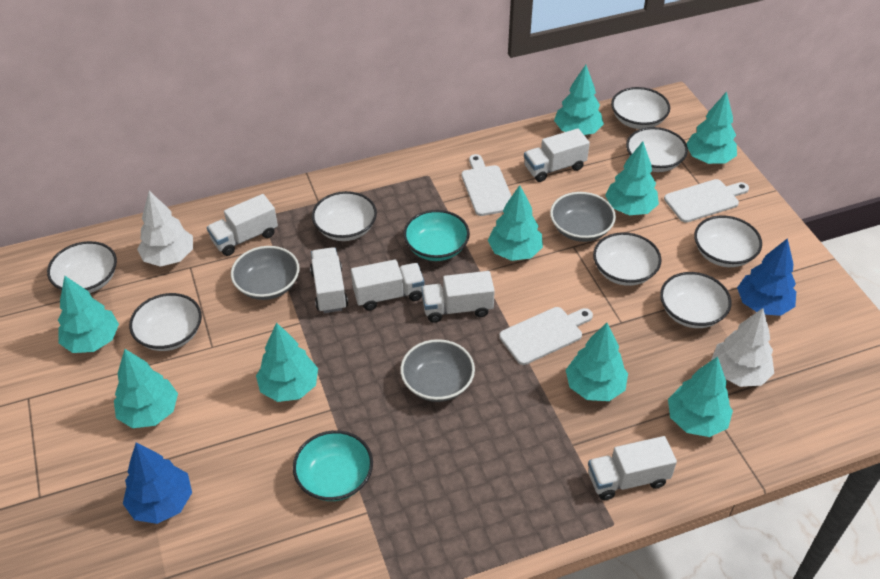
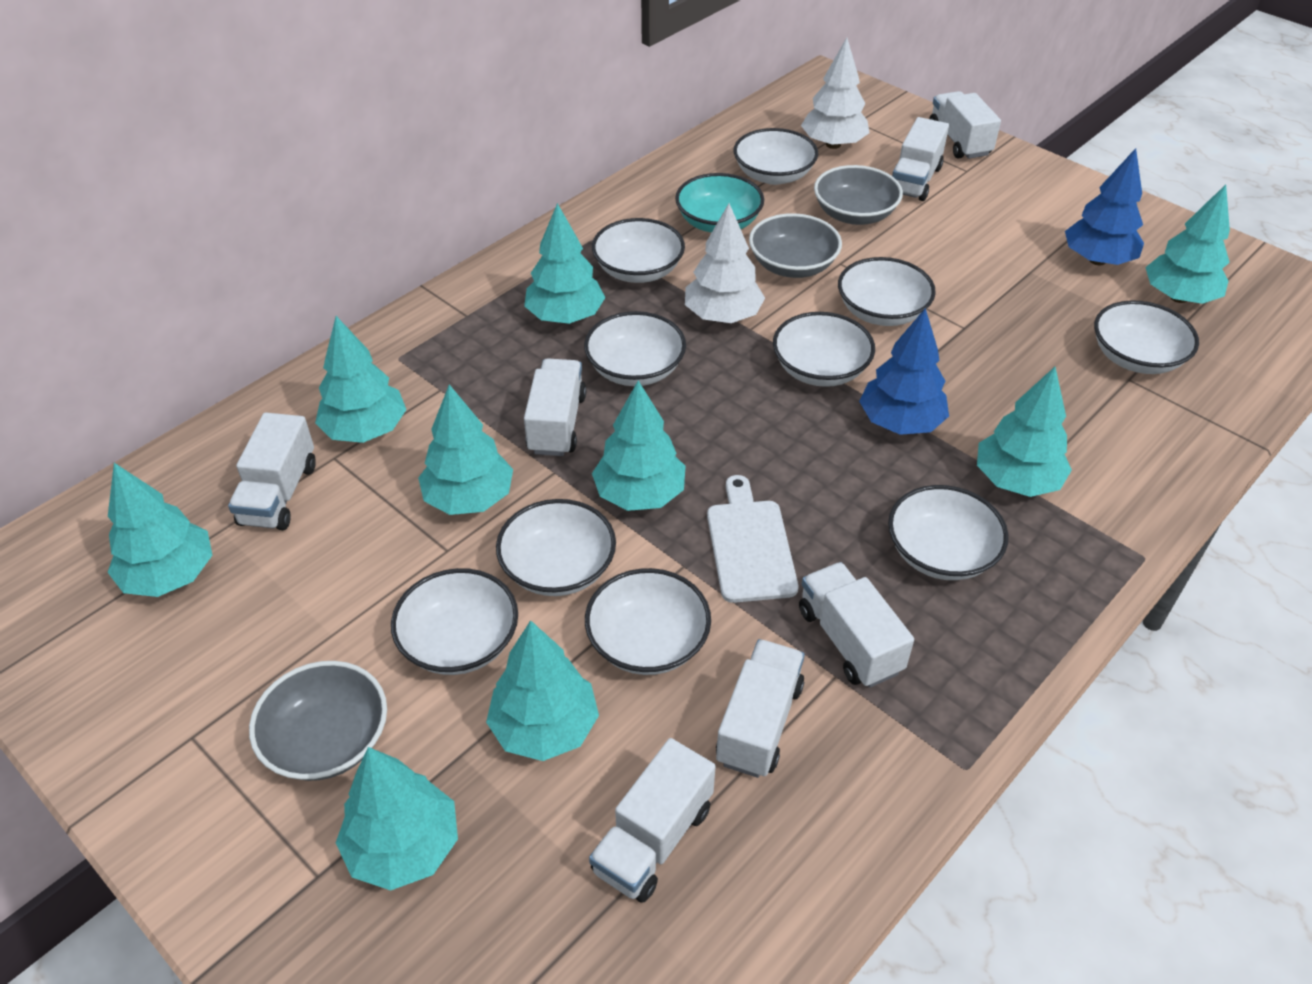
turquoise bowl: 2 -> 1
white bowl: 8 -> 10
white cutting board: 3 -> 1
white truck: 6 -> 7

